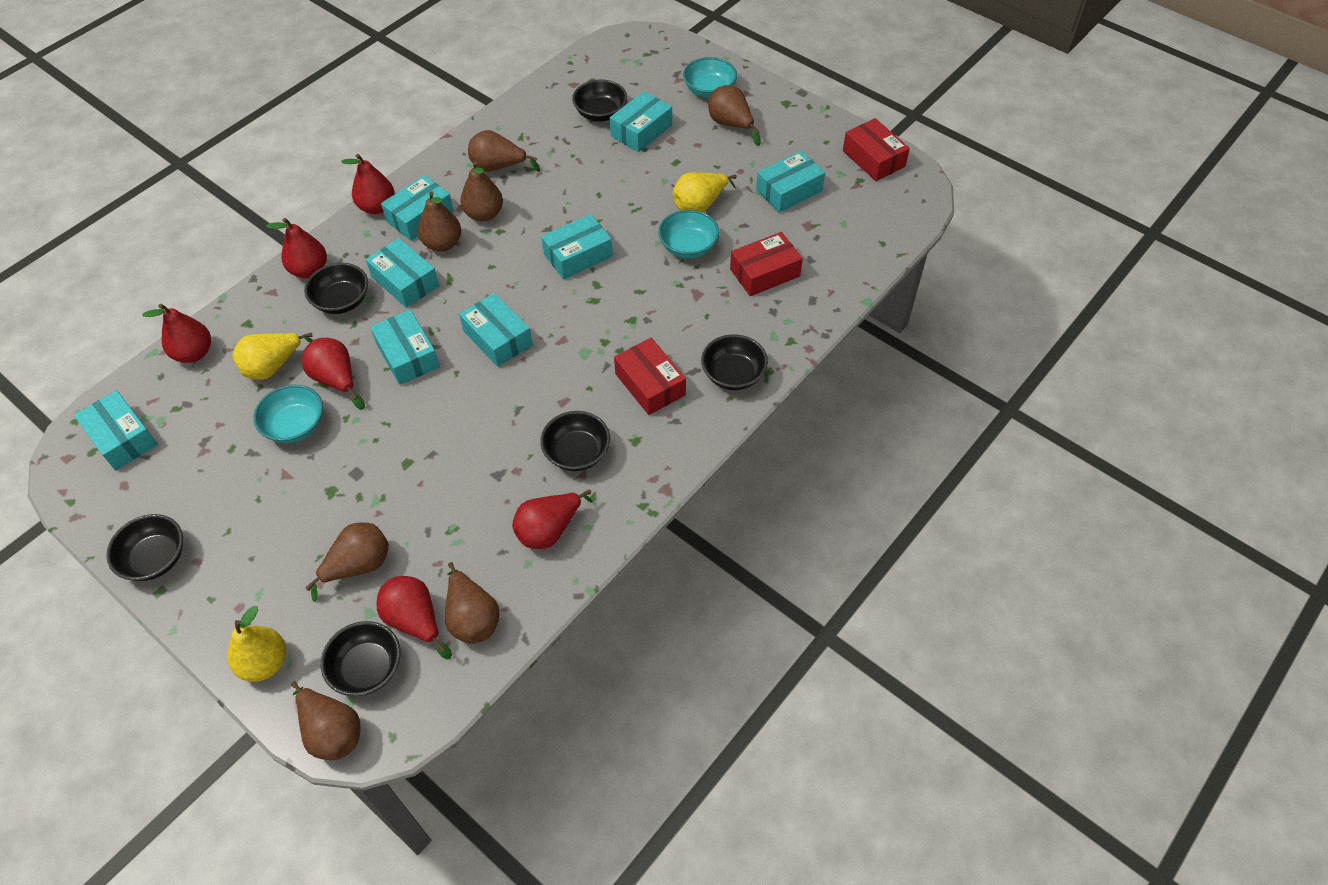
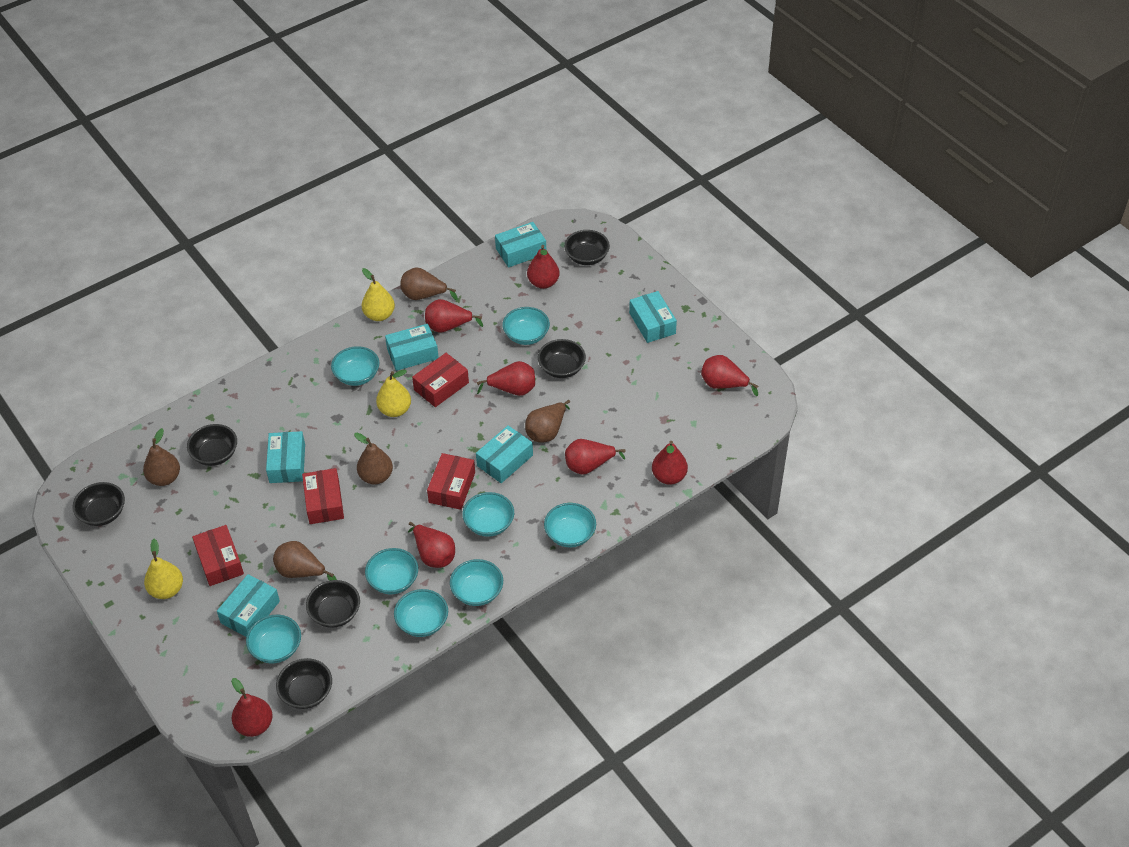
brown pear: 7 -> 5
red box: 3 -> 4
red pear: 6 -> 8
turquoise bowl: 3 -> 8
turquoise box: 8 -> 6

